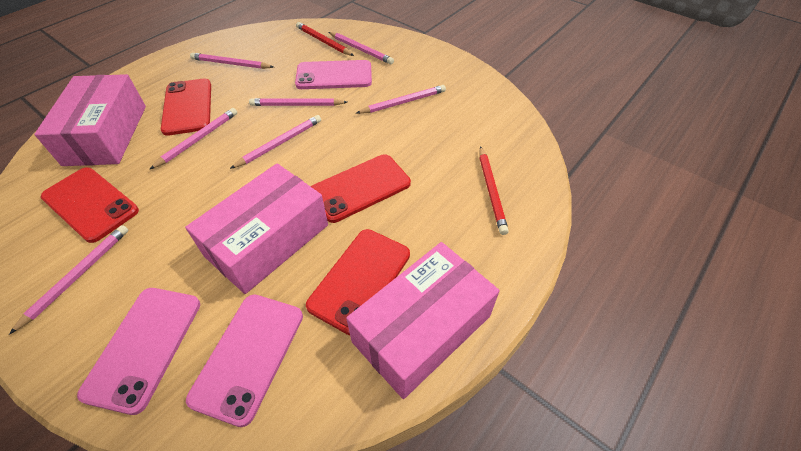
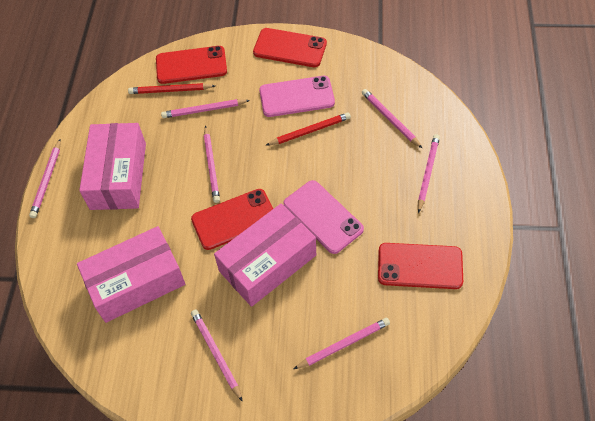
pink phone: 3 -> 2

